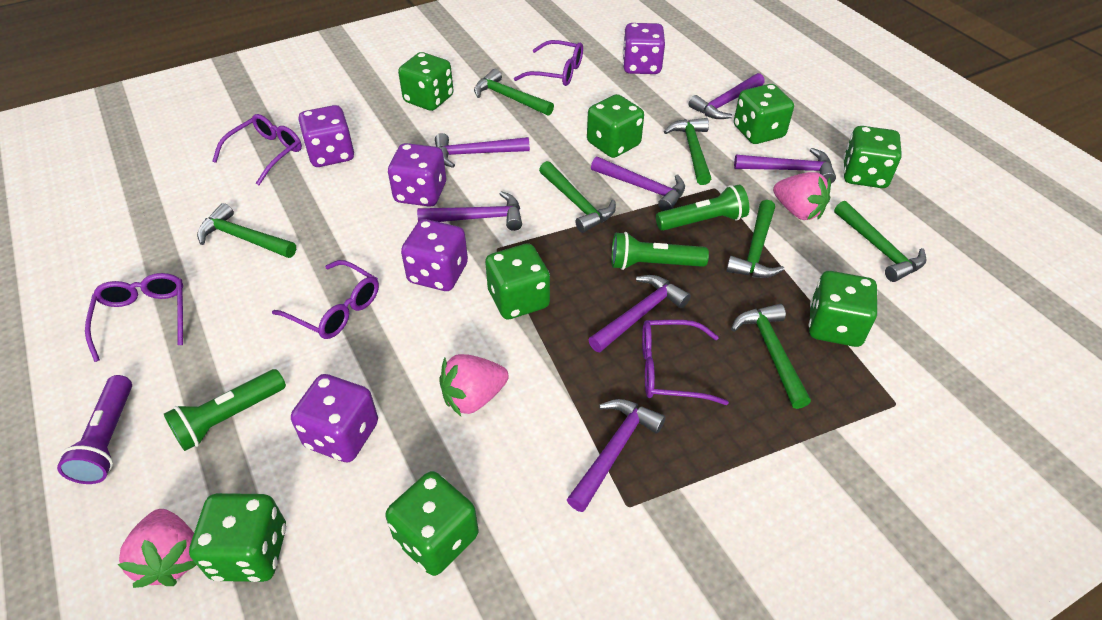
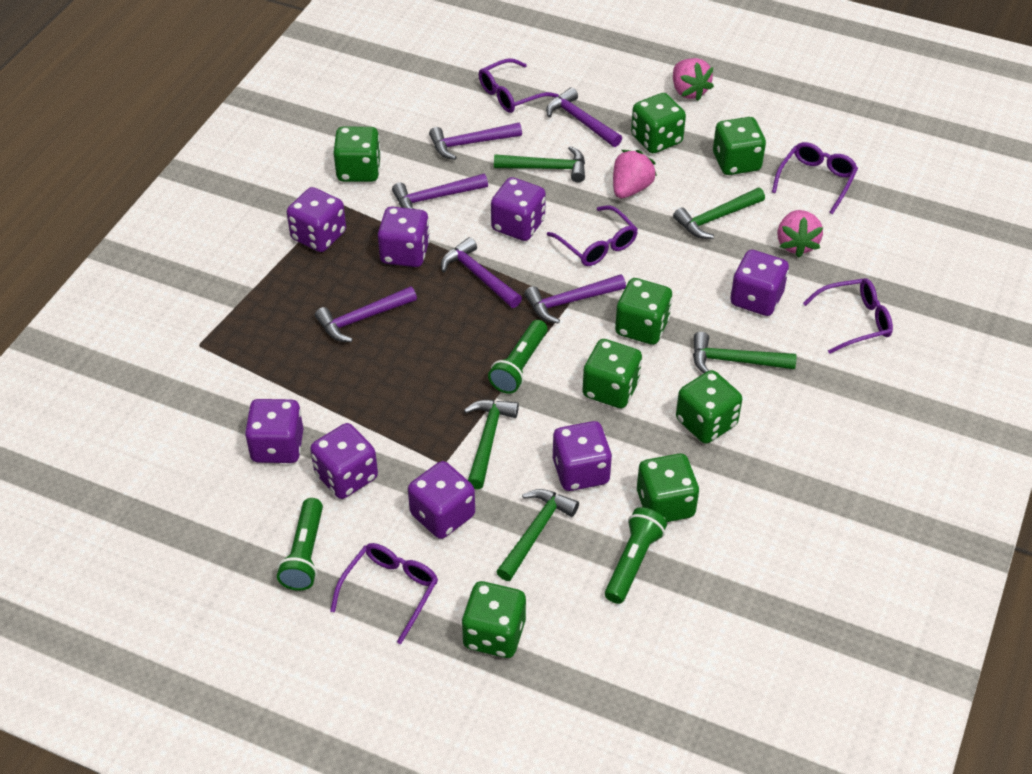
green hammer: 7 -> 5
purple dice: 5 -> 8
purple flashlight: 1 -> 0
purple hammer: 7 -> 6

